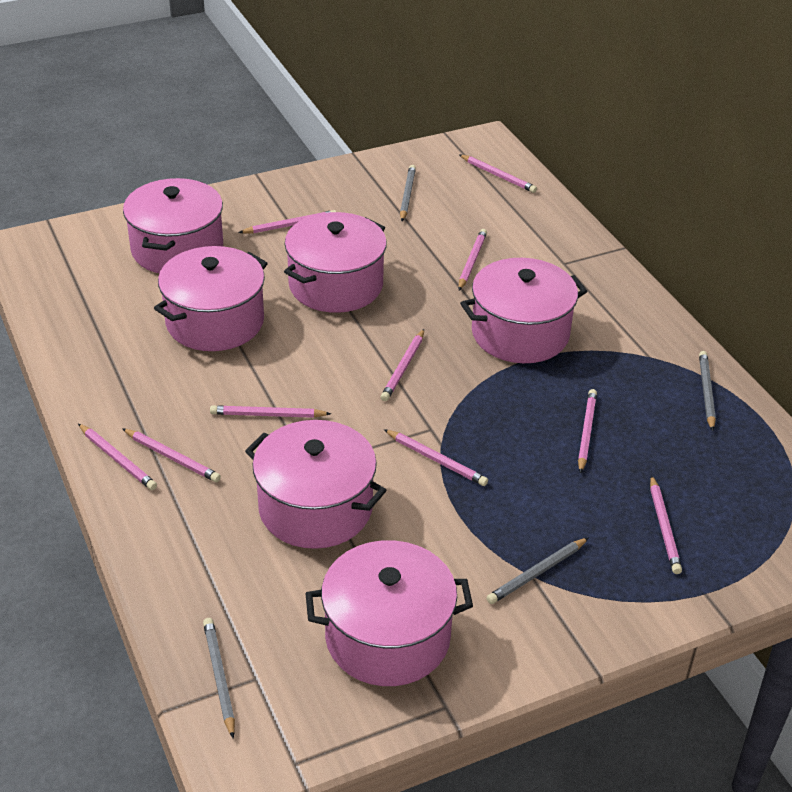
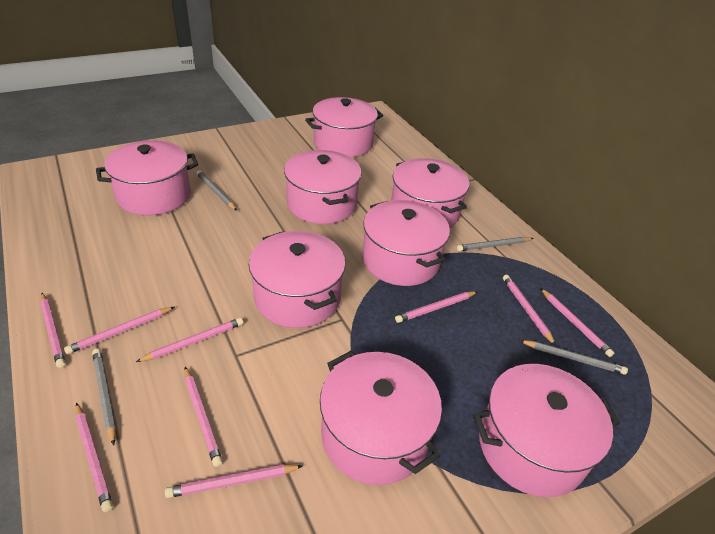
pink pencil: 10 -> 9
pink pot: 6 -> 8

